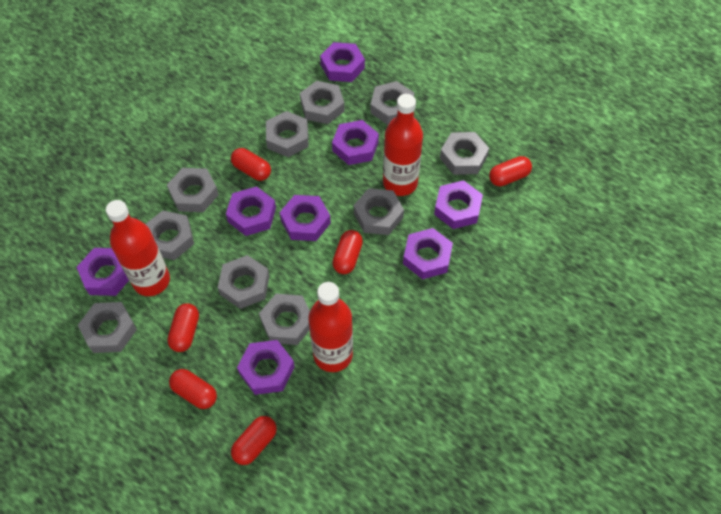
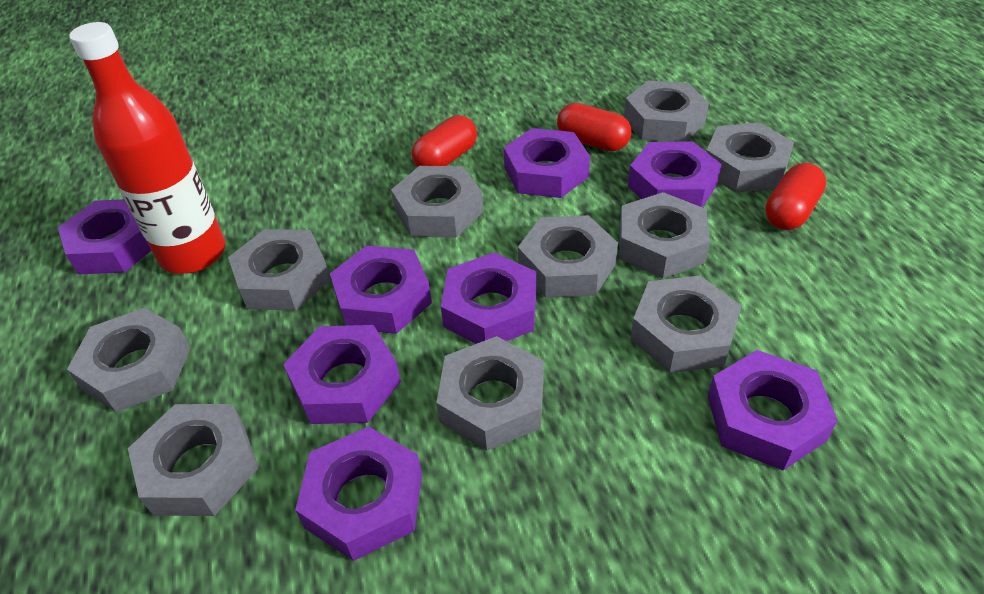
red bottle: 3 -> 1
red capsule: 6 -> 3

